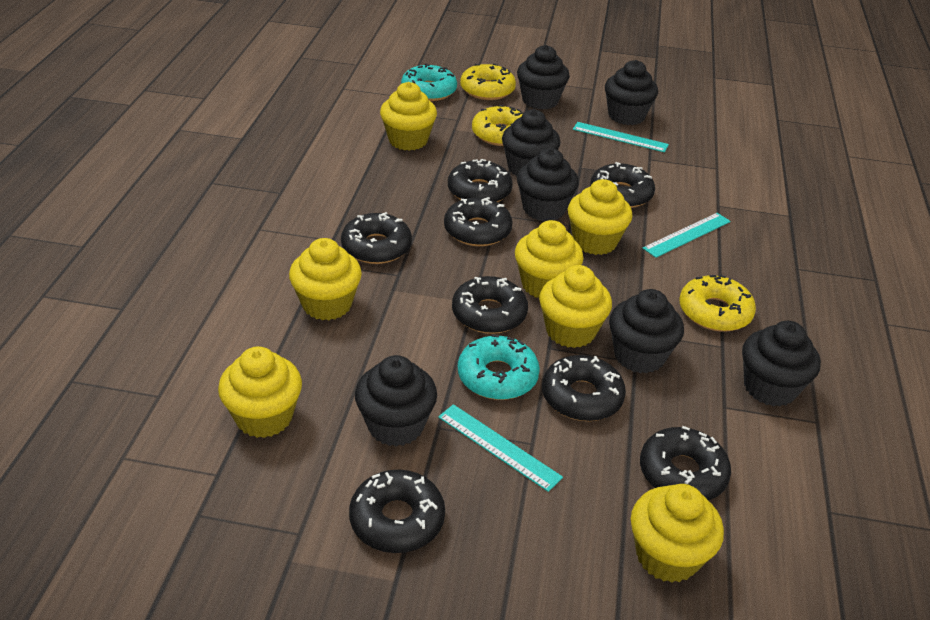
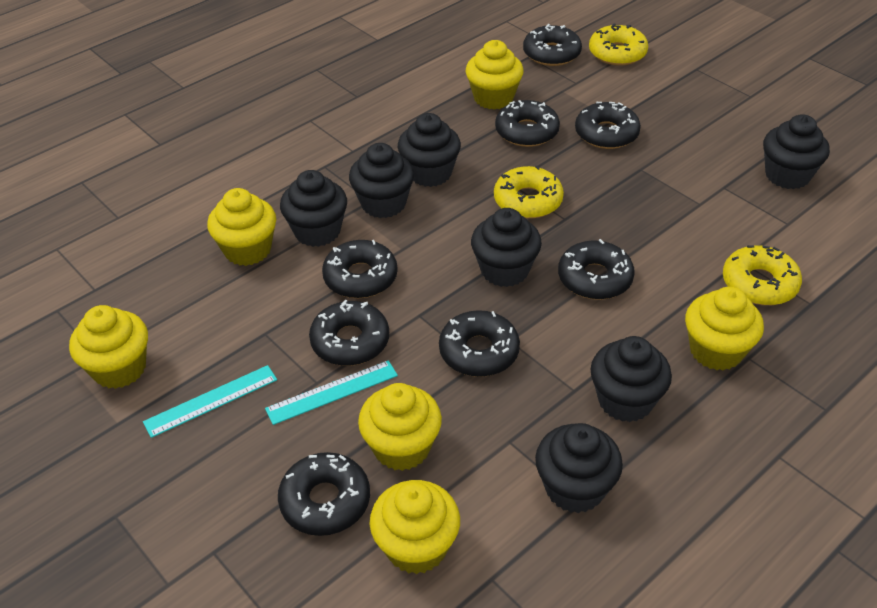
turquoise donut: 2 -> 0
turquoise ruler: 3 -> 2
yellow cupcake: 7 -> 6

